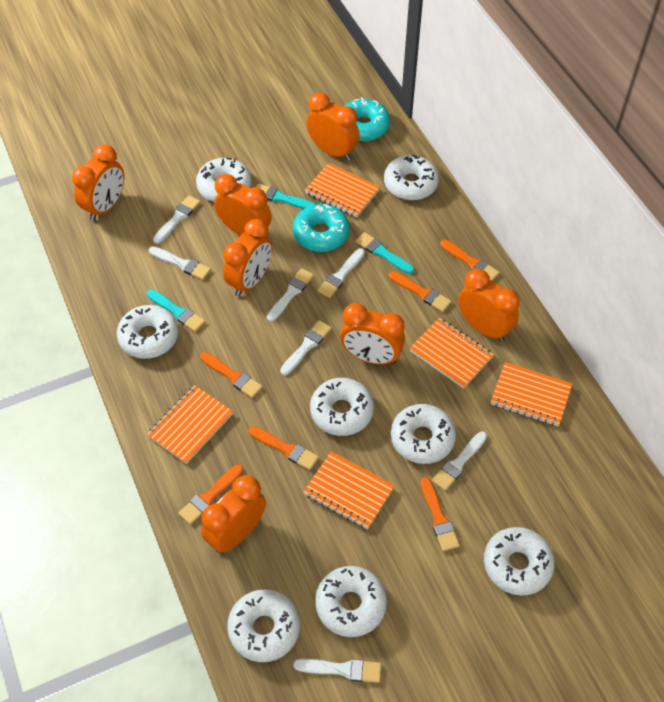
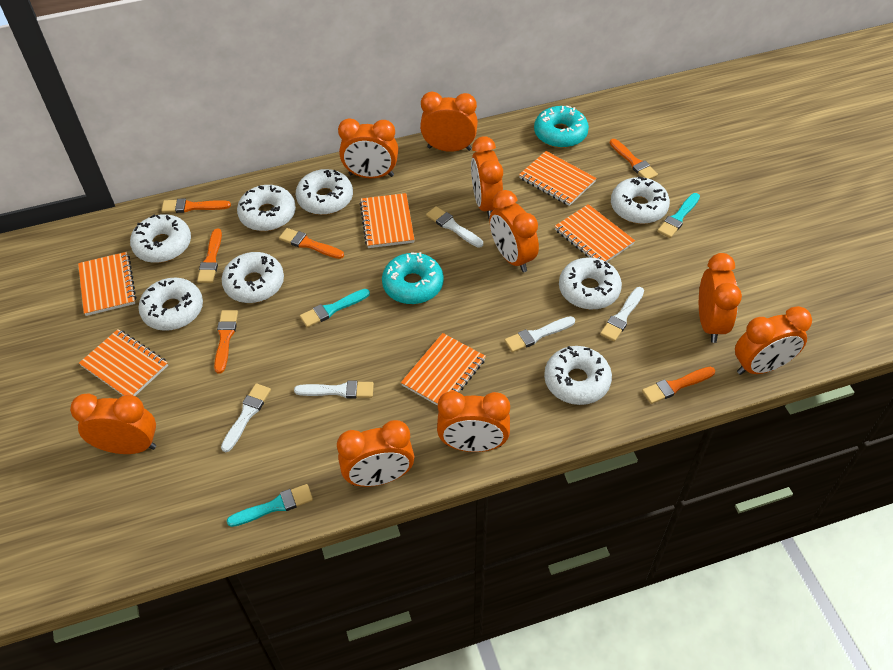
orange clock: 7 -> 9
orange notebook: 5 -> 6
white brush: 7 -> 5

